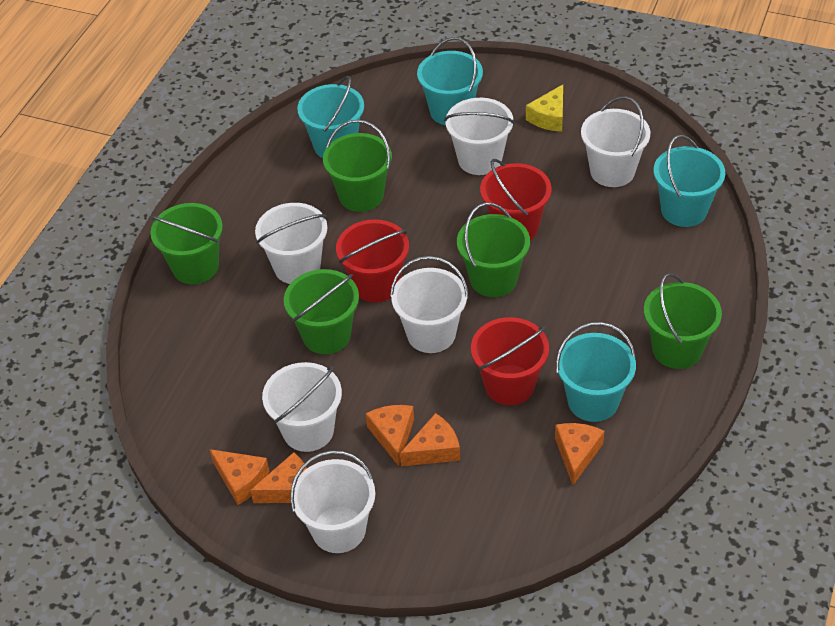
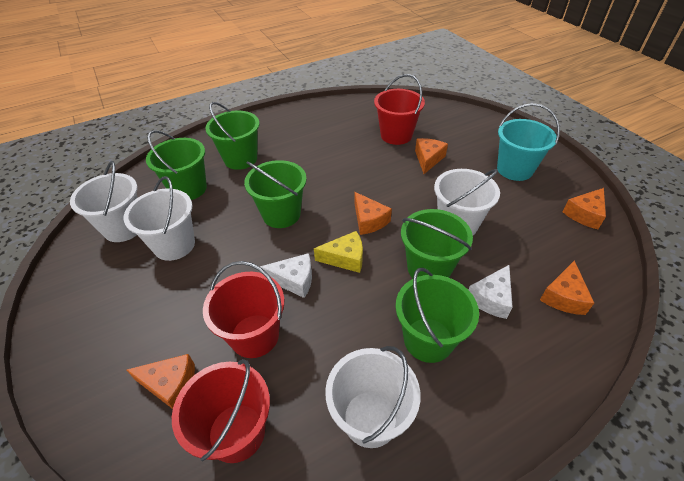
turquoise bucket: 4 -> 1
white bucket: 6 -> 4
white cheese: 0 -> 2

